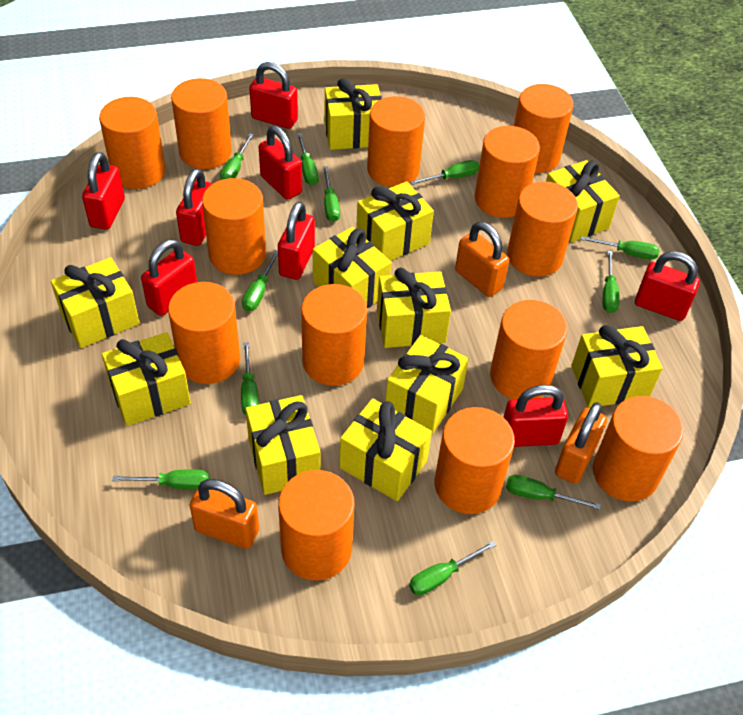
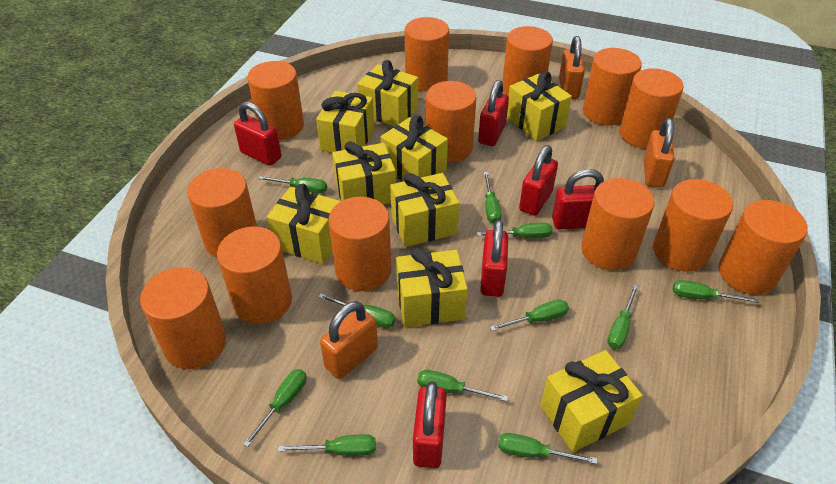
red padlock: 8 -> 6
yellow gift: 11 -> 9

